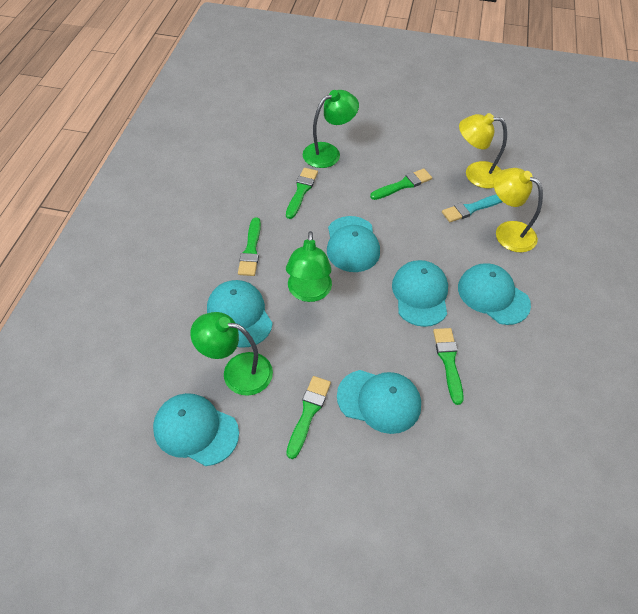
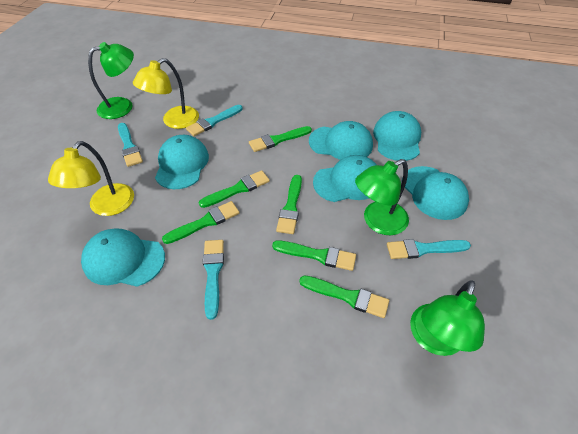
green brush: 5 -> 6
turquoise brush: 1 -> 4

